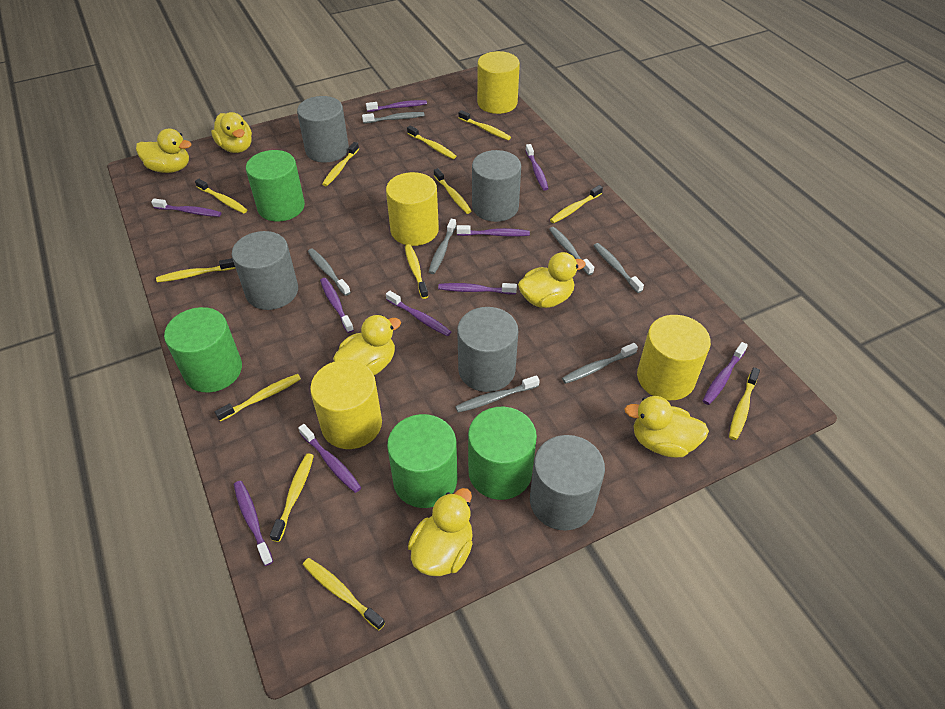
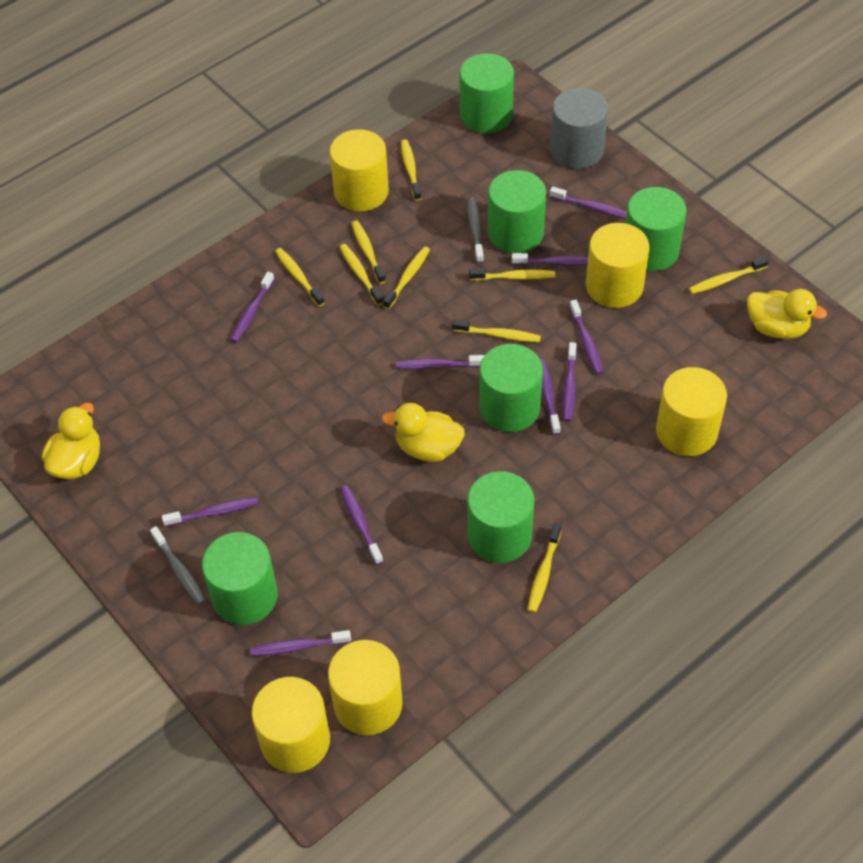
green cylinder: 4 -> 6
grey cylinder: 5 -> 1
grey toothbrush: 7 -> 2
yellow cylinder: 4 -> 5
yellow duck: 6 -> 3
yellow toothbrush: 12 -> 9

